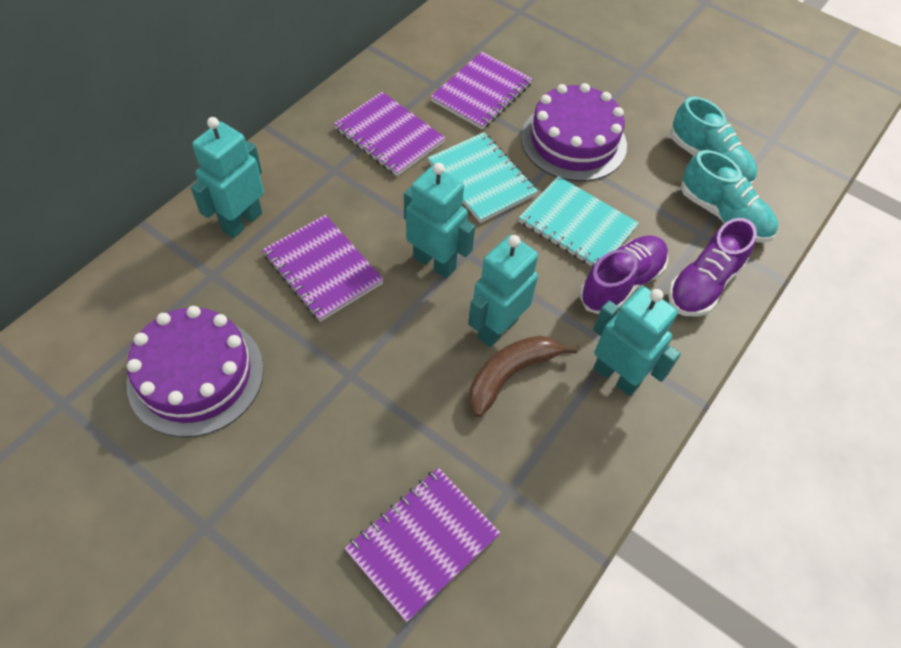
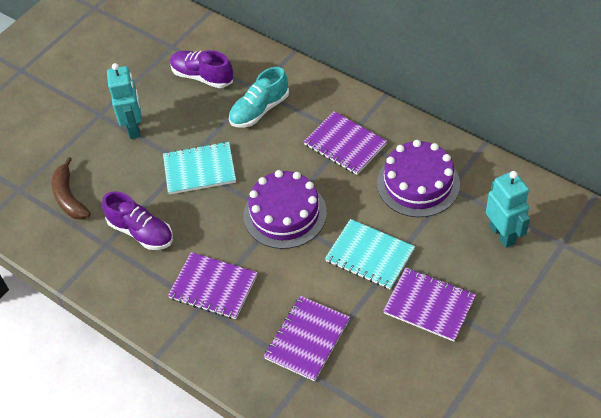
turquoise robot: 4 -> 2
turquoise shoe: 2 -> 1

